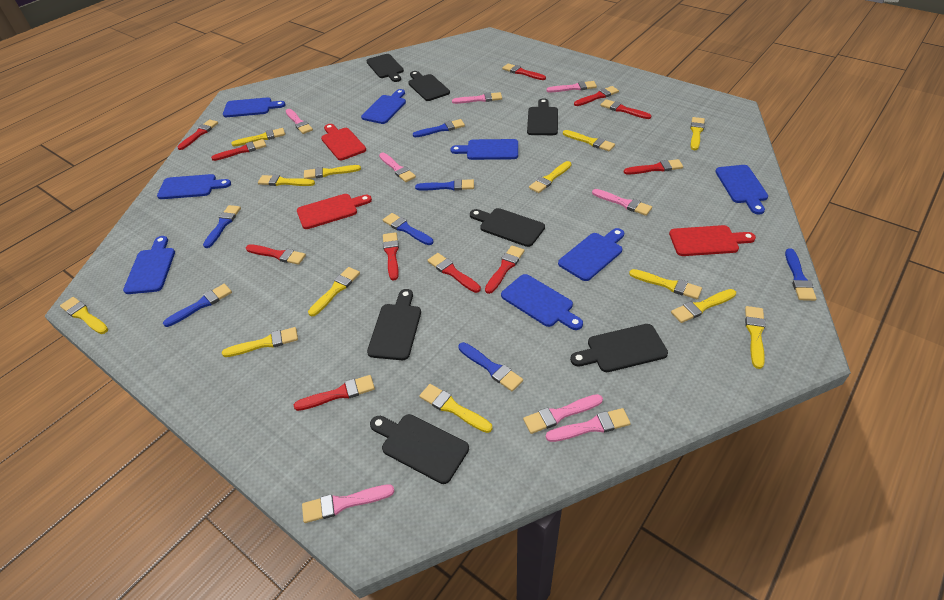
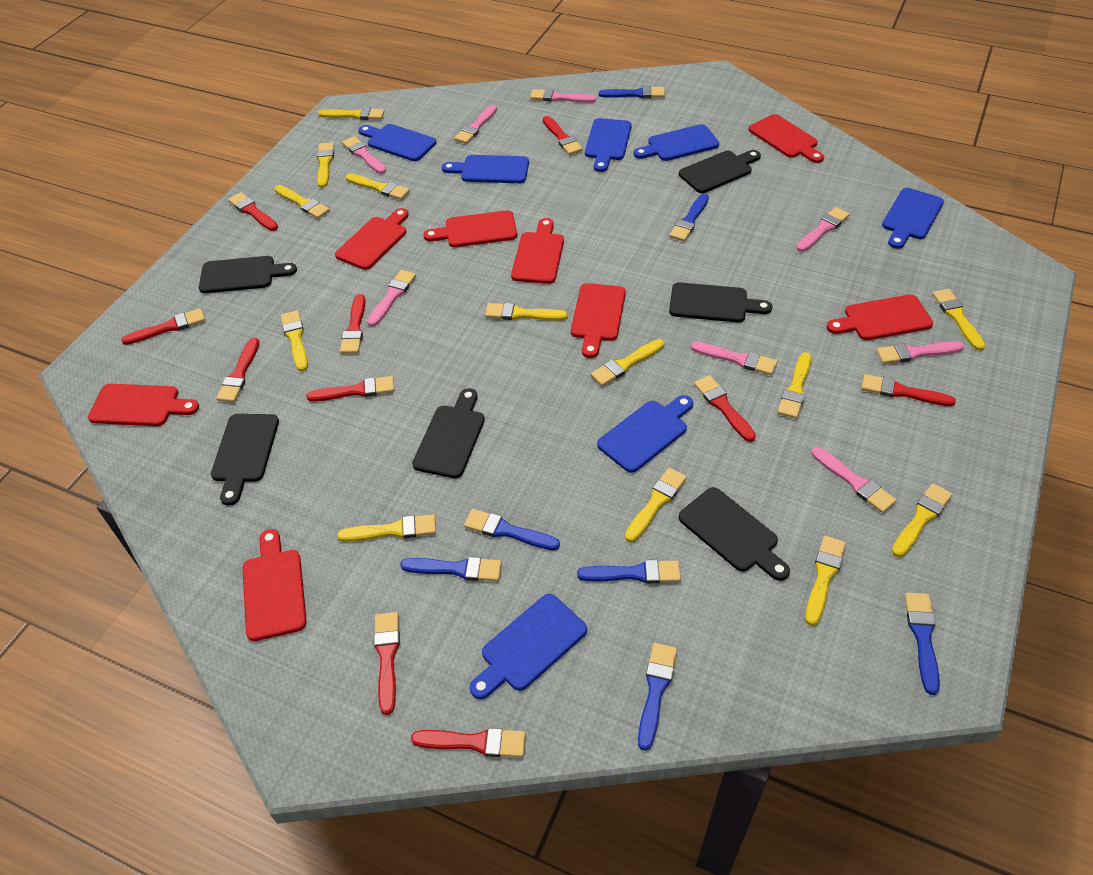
black cutting board: 7 -> 6
blue cutting board: 8 -> 7
red brush: 11 -> 10
red cutting board: 3 -> 8

